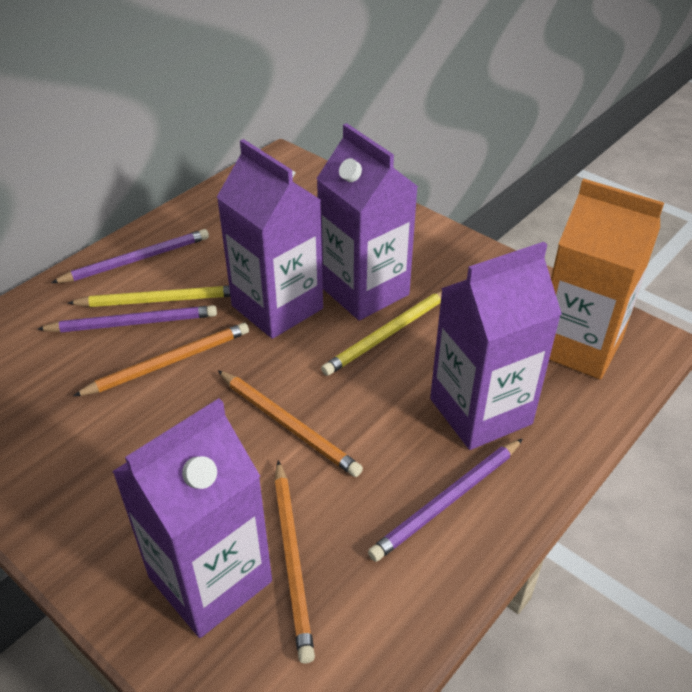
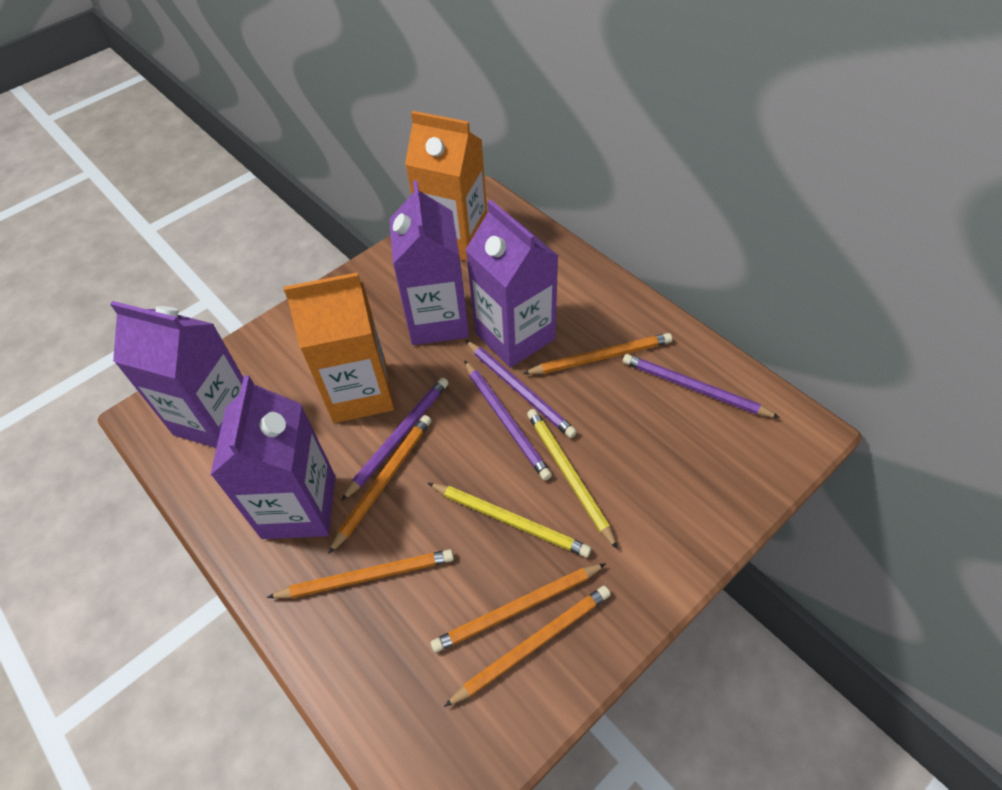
orange carton: 1 -> 2
orange pencil: 3 -> 5
purple pencil: 3 -> 4

